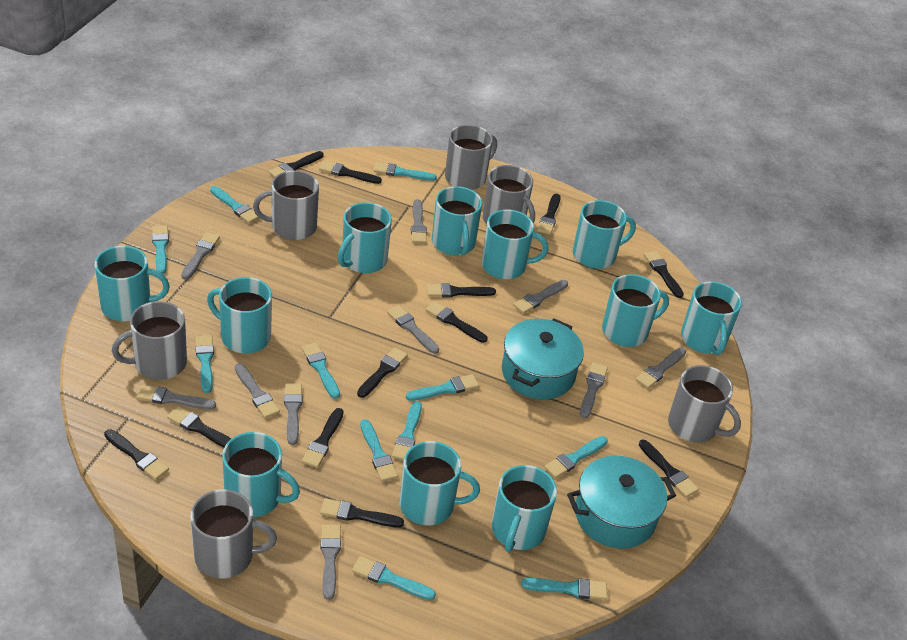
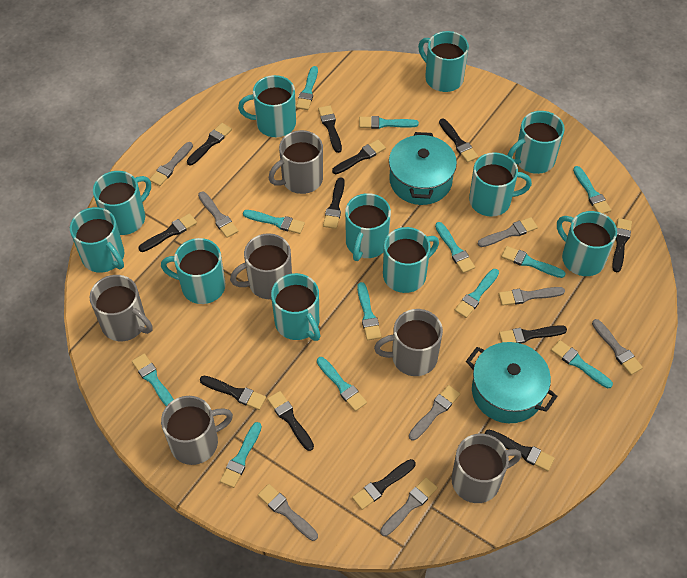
grey brush: 10 -> 8
turquoise brush: 11 -> 12

